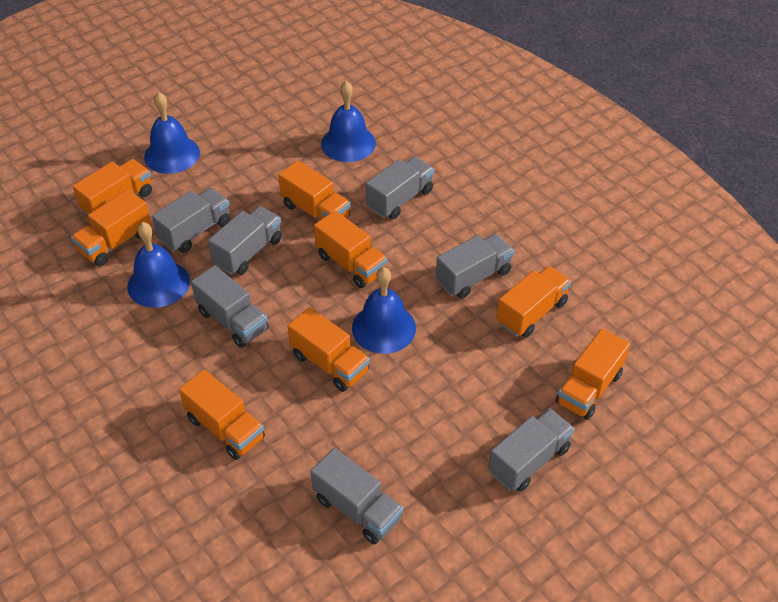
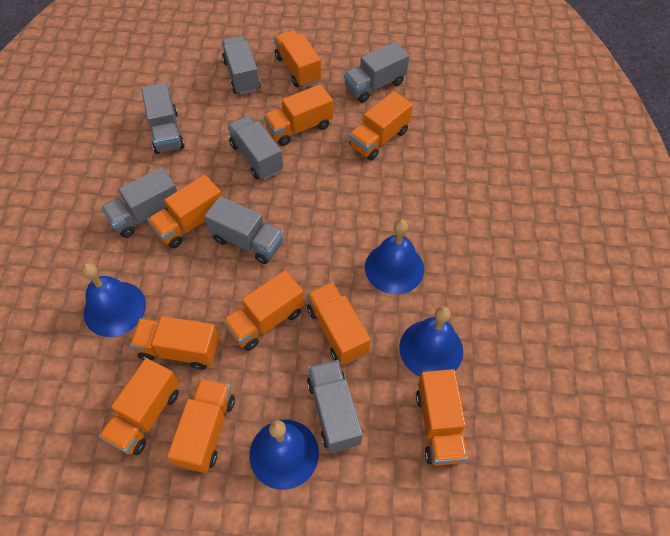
orange truck: 8 -> 10

